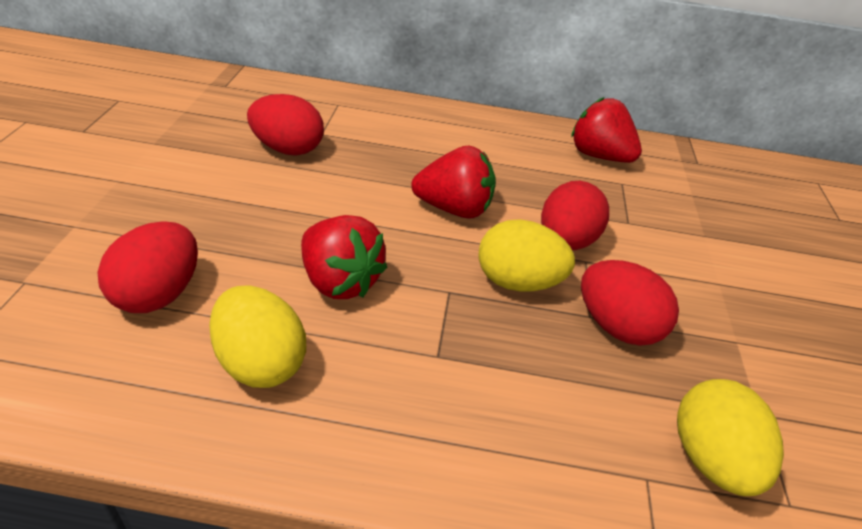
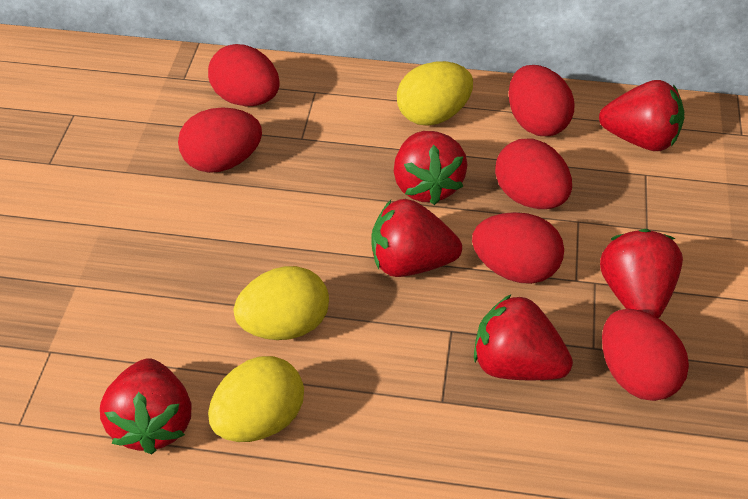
red egg: 4 -> 6
red strawberry: 3 -> 6

